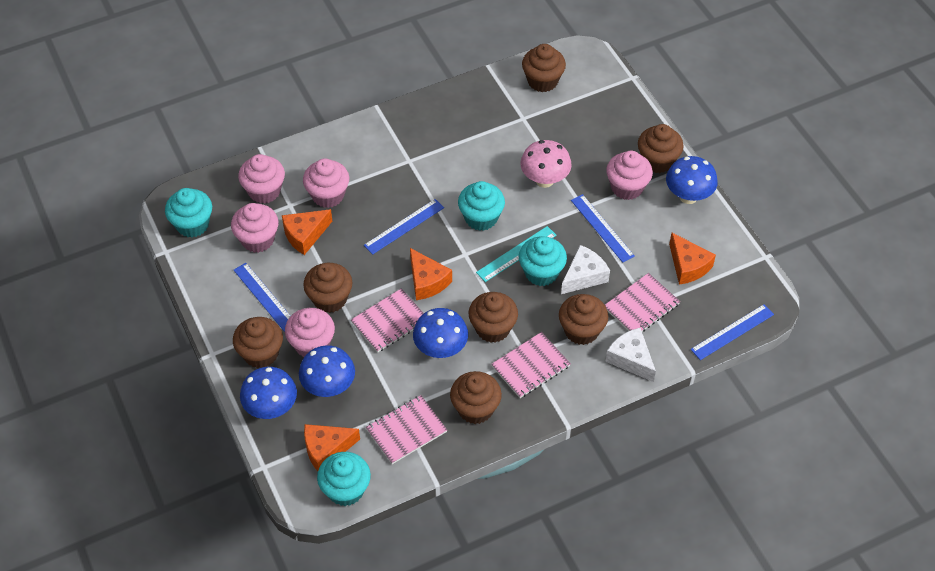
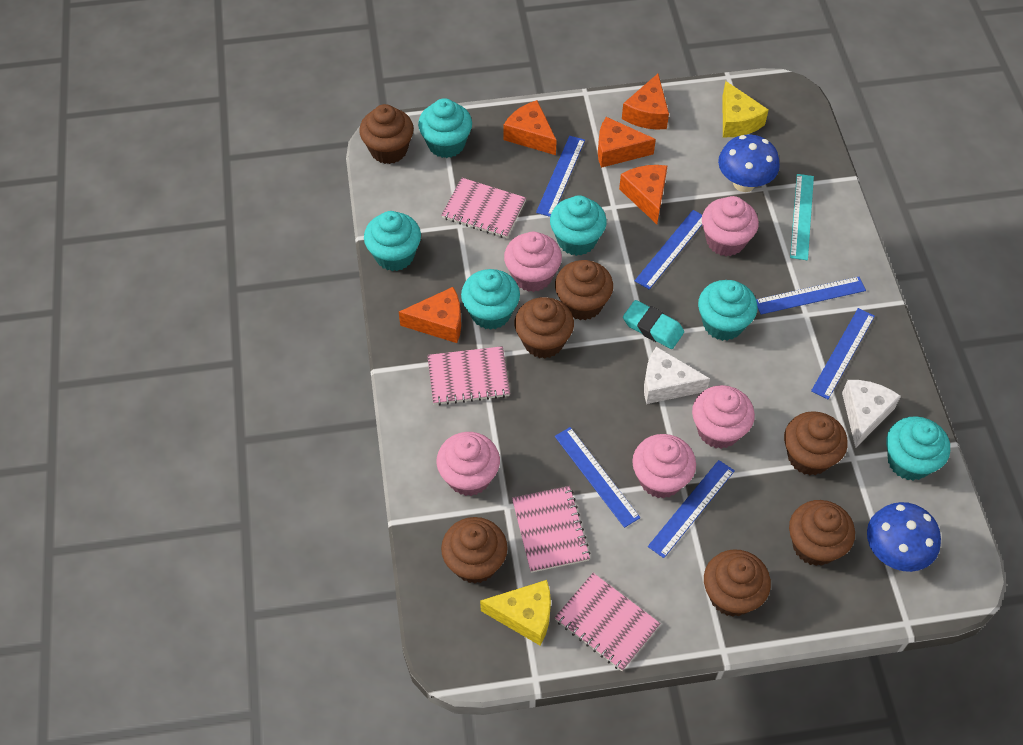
blue mushroom: 4 -> 2
blue ruler: 4 -> 6
orange cheese: 4 -> 5
pink mushroom: 1 -> 0
turquoise cupcake: 4 -> 6
turquoise eraser: 0 -> 1
yellow cheese: 0 -> 2

